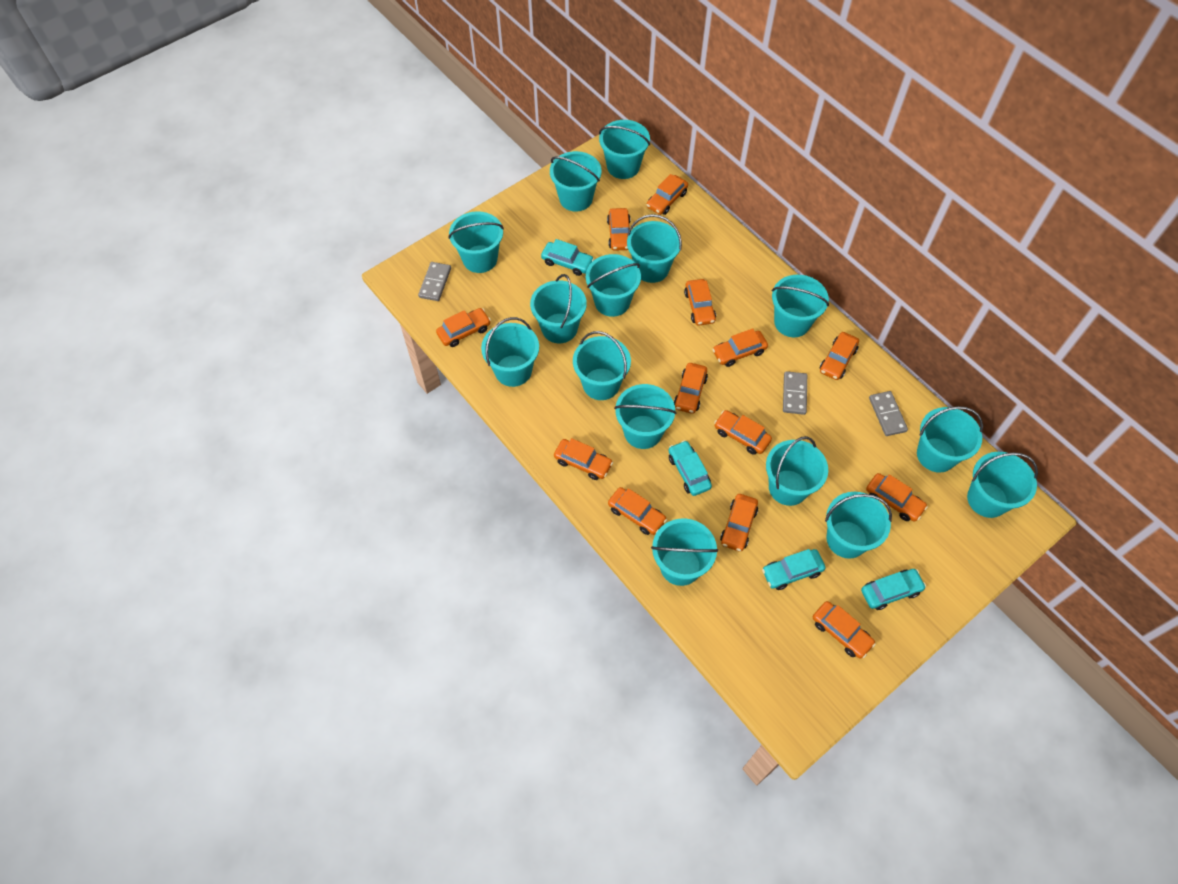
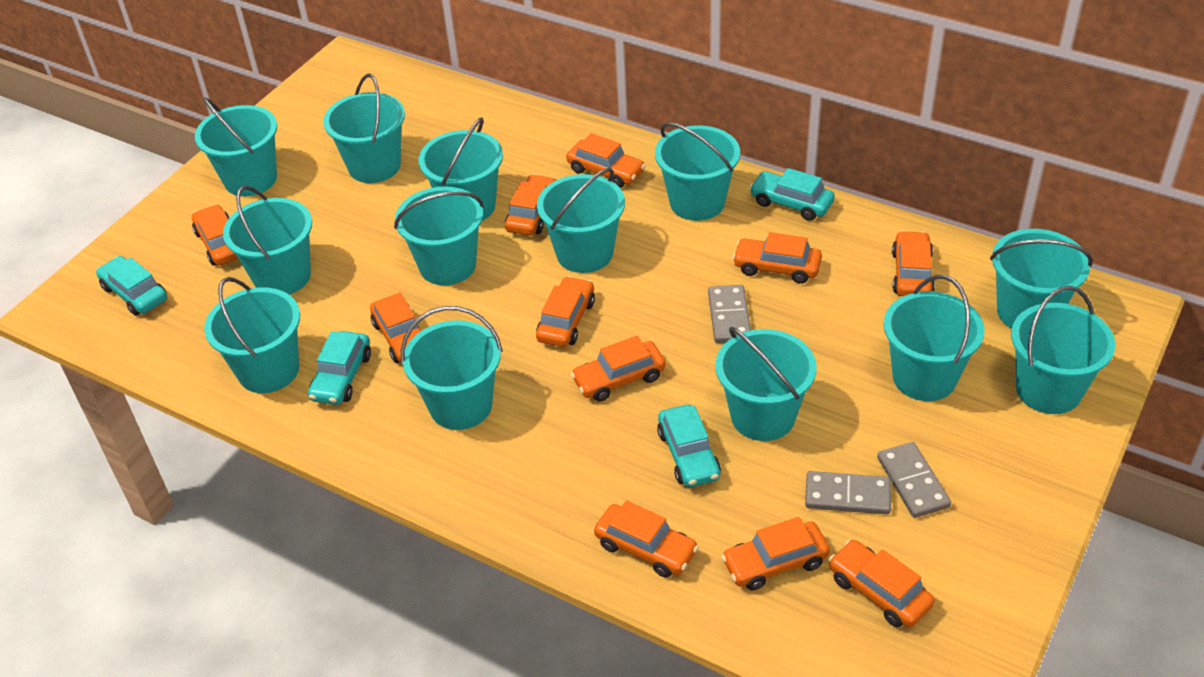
orange car: 13 -> 11
turquoise bucket: 15 -> 13

